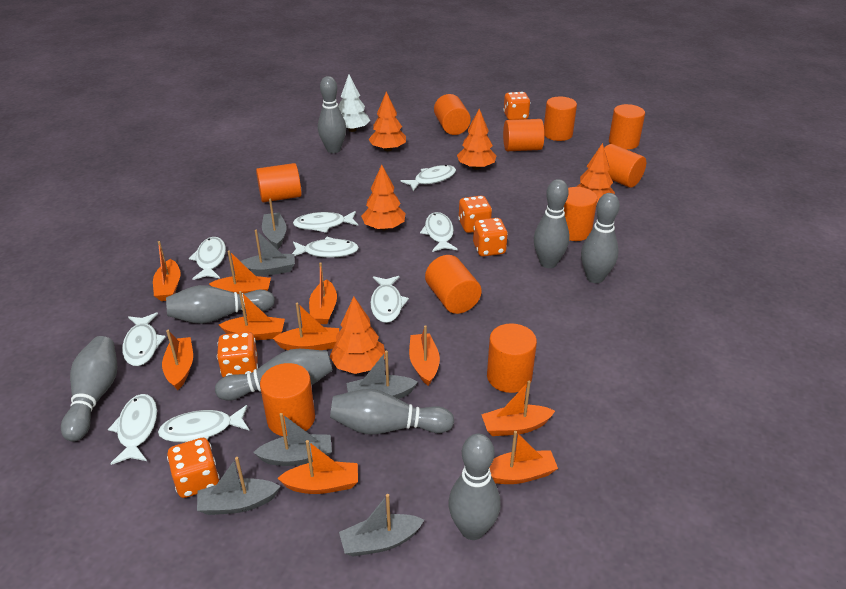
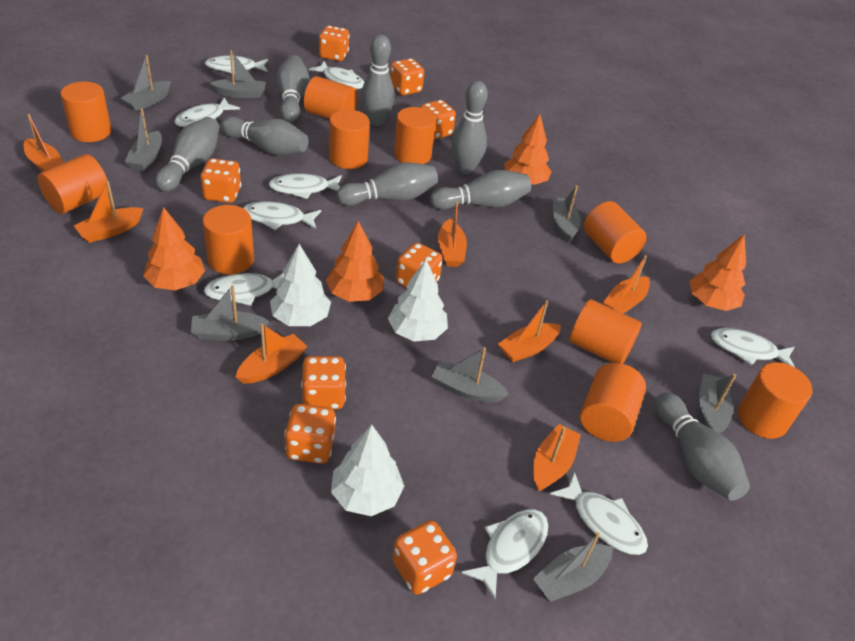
grey boat: 6 -> 8
orange boat: 10 -> 7
orange dice: 5 -> 8
orange tree: 5 -> 4
white tree: 1 -> 3

